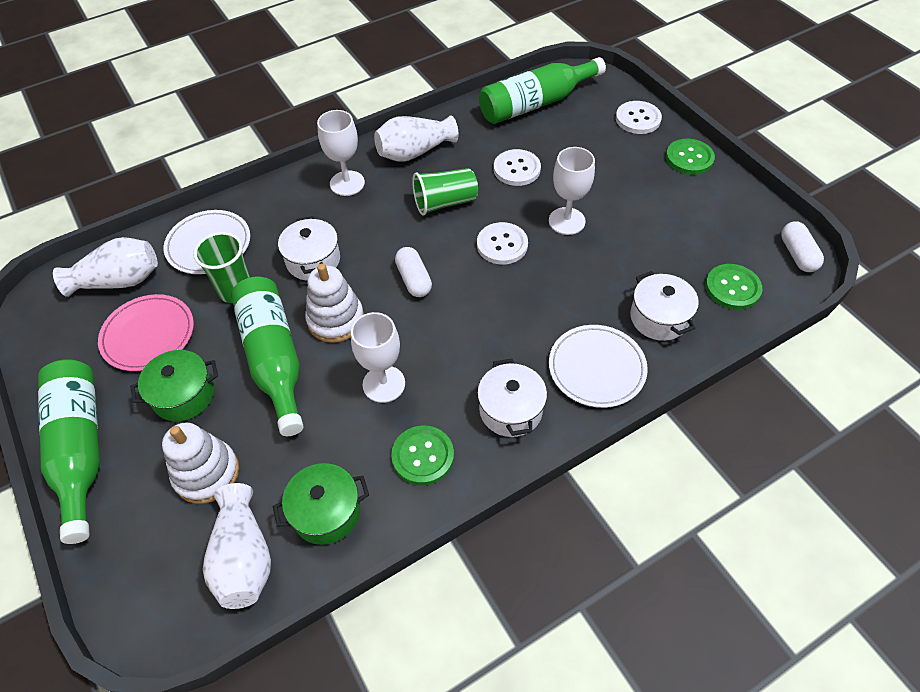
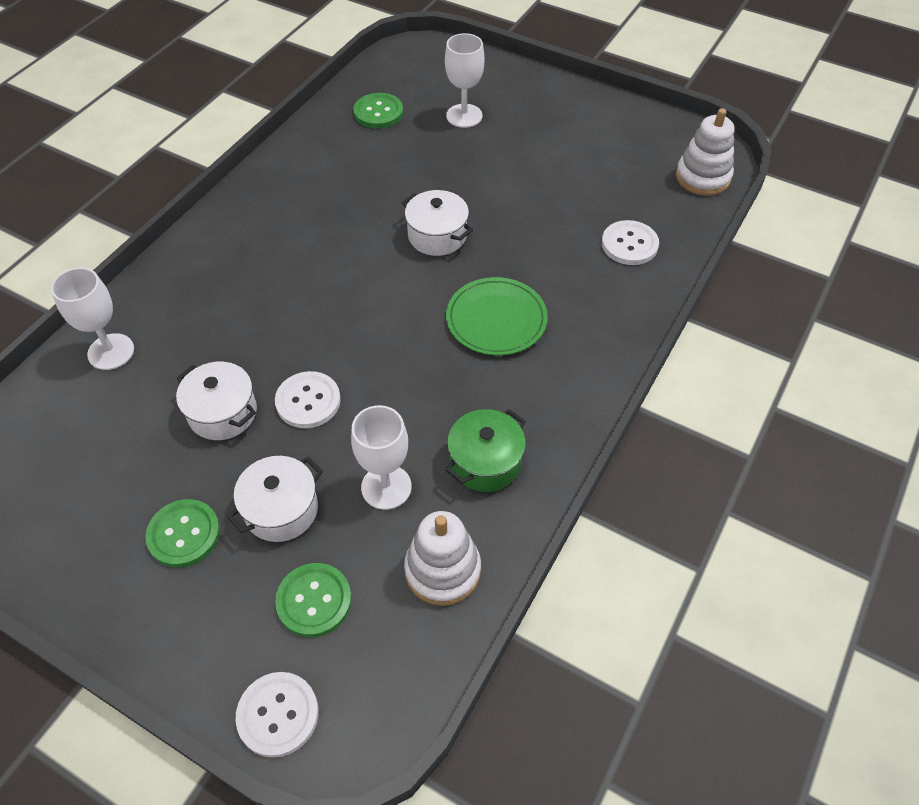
green bottle: 3 -> 0
green cup: 2 -> 0
green plate: 0 -> 1
green pot: 2 -> 1
pink plate: 1 -> 0
white capsule: 2 -> 0
white plate: 2 -> 0
white vase: 3 -> 0

